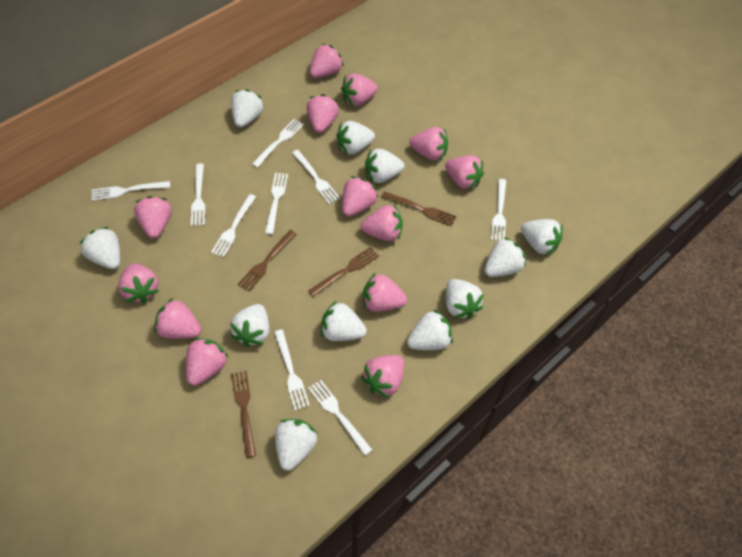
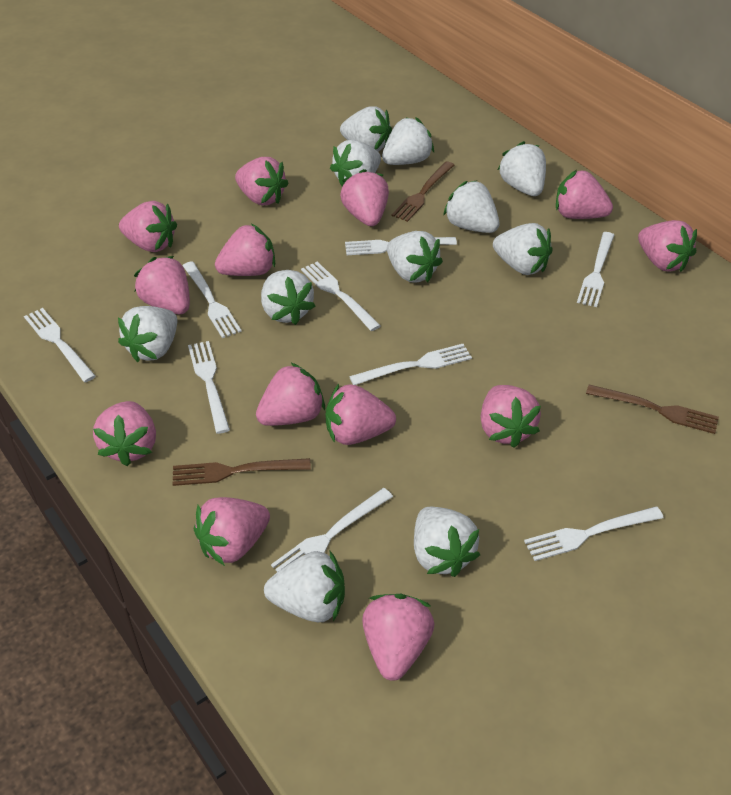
brown fork: 4 -> 3

